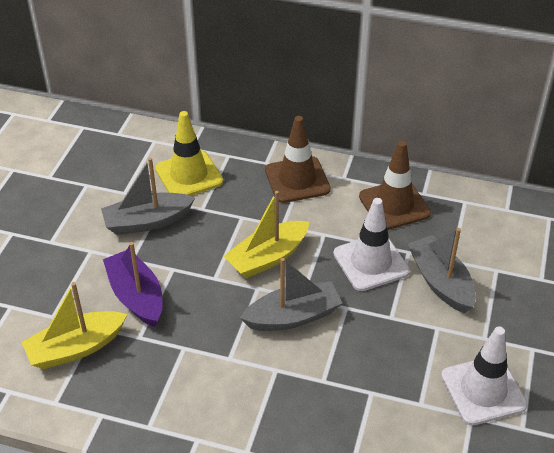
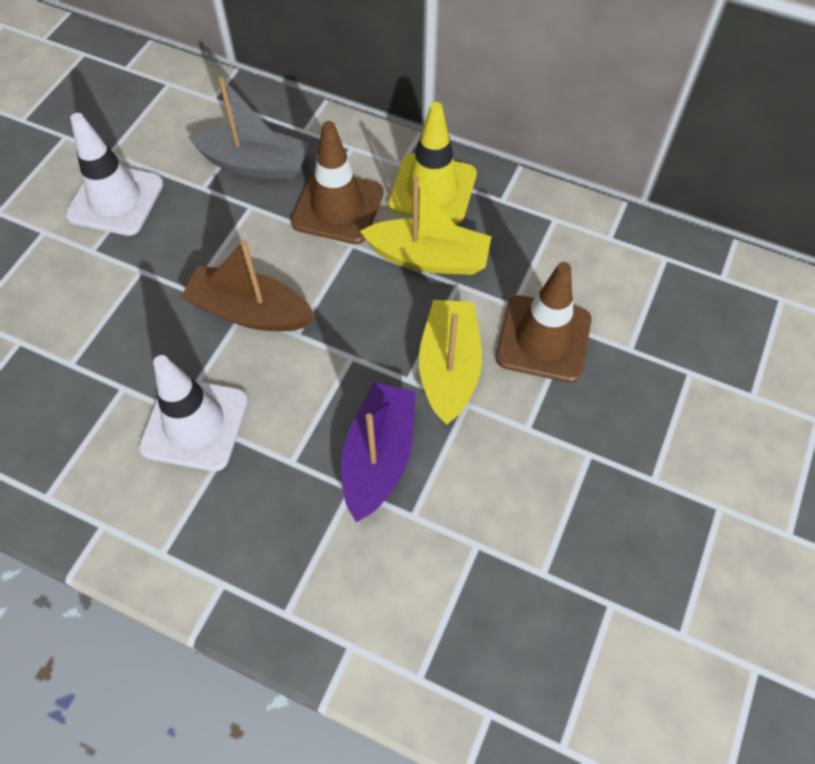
brown boat: 0 -> 1
grey boat: 3 -> 1

